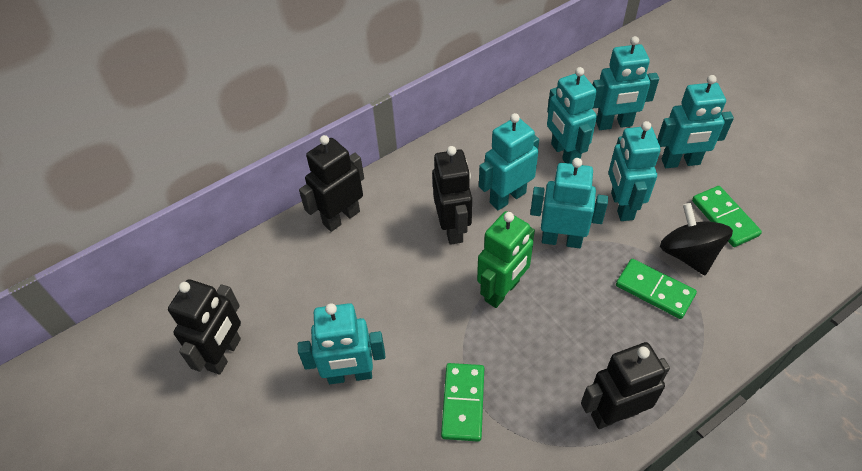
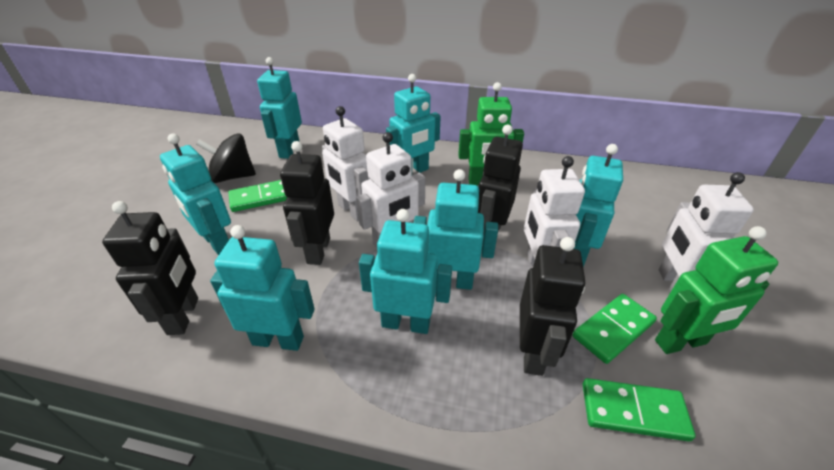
green robot: 1 -> 2
white robot: 0 -> 4

